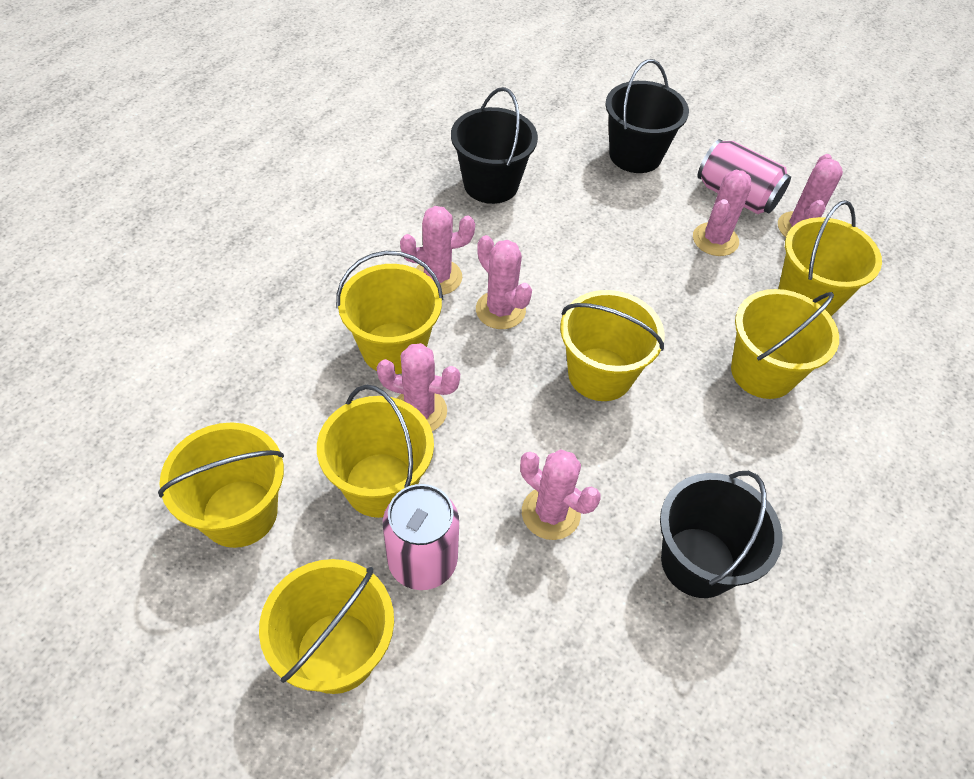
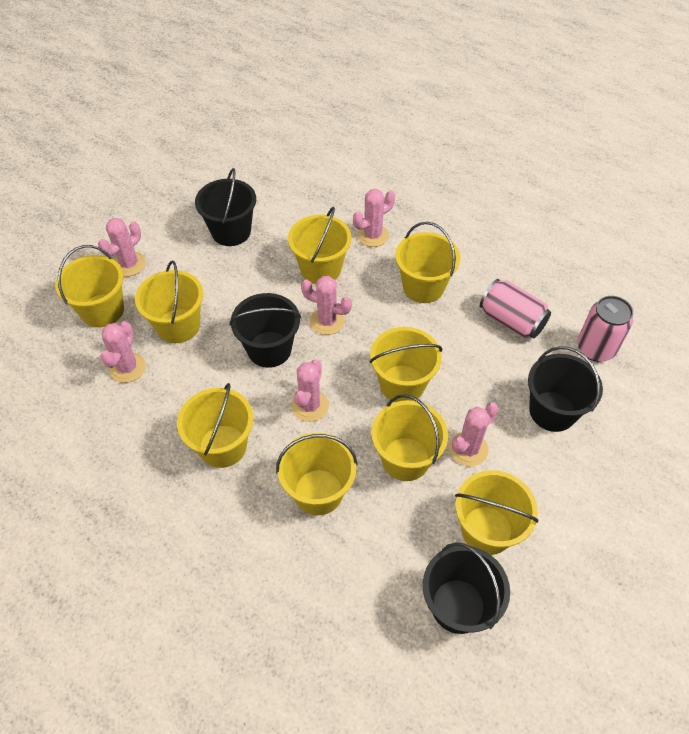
black bucket: 3 -> 4
yellow bucket: 7 -> 9

